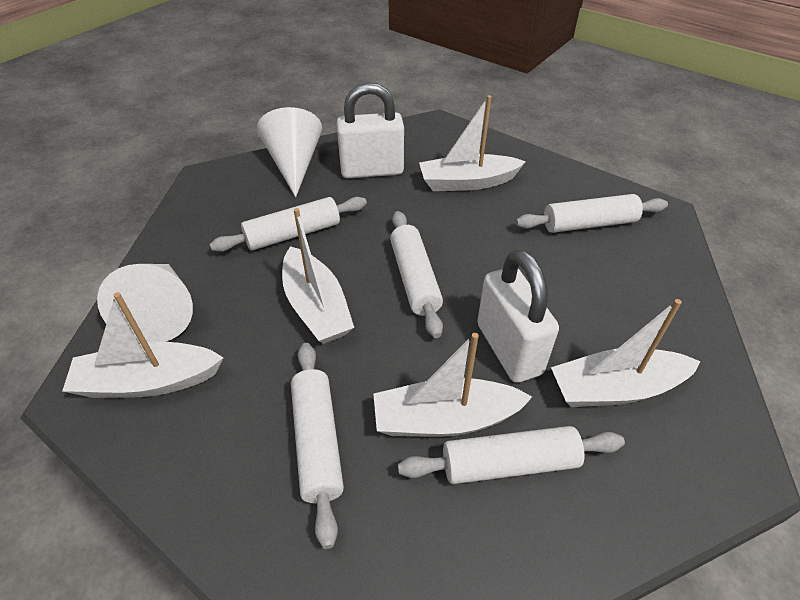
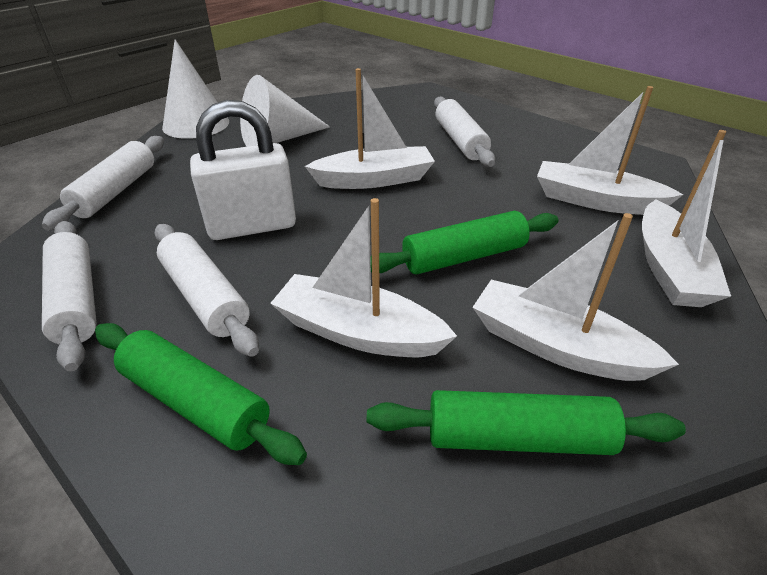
green rolling pin: 0 -> 3
white padlock: 2 -> 1
white rolling pin: 5 -> 4

